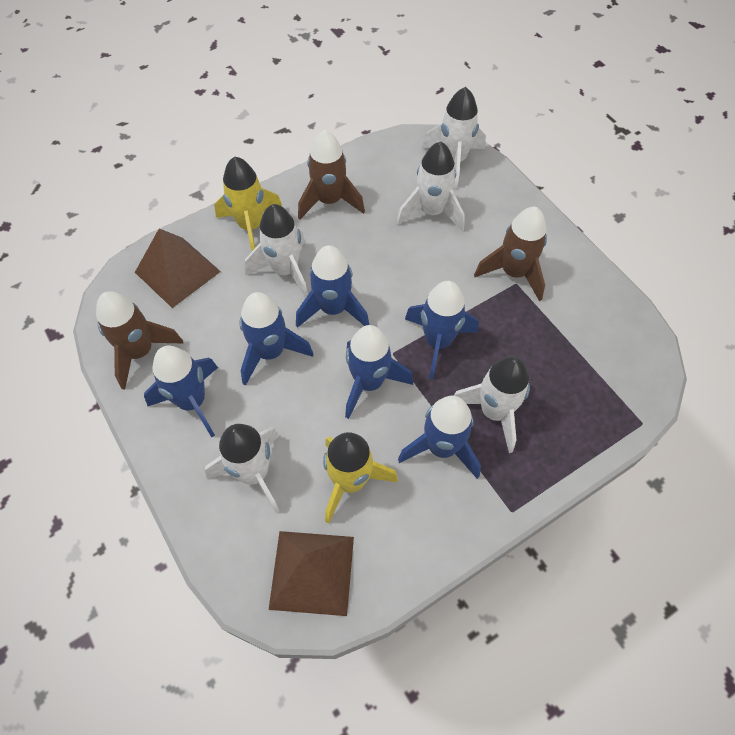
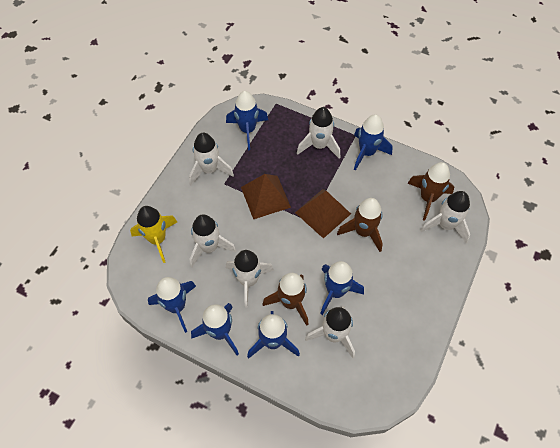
white rocket: 5 -> 6
yellow rocket: 2 -> 1

